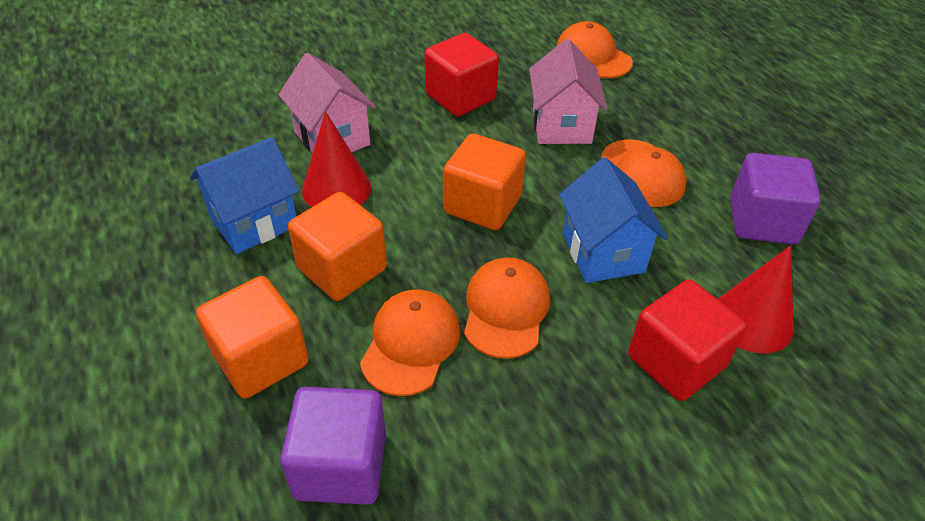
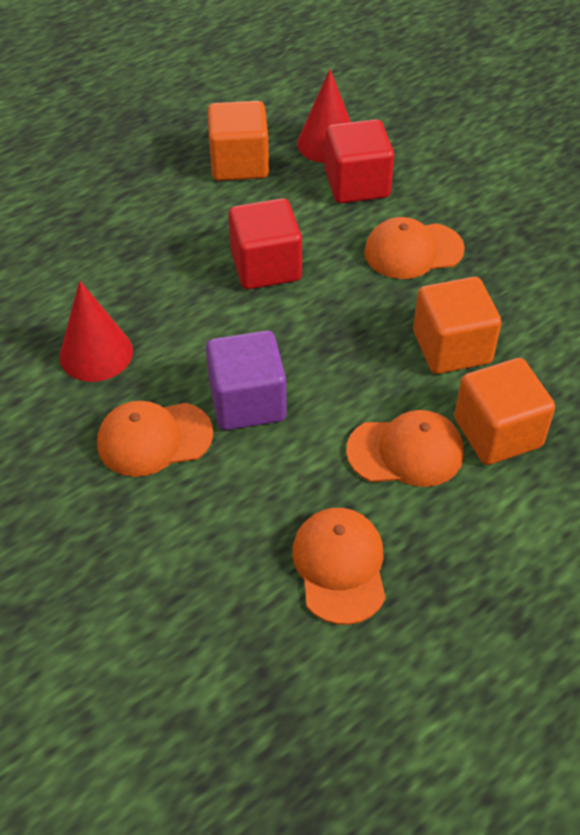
blue house: 2 -> 0
pink house: 2 -> 0
purple cube: 2 -> 1

